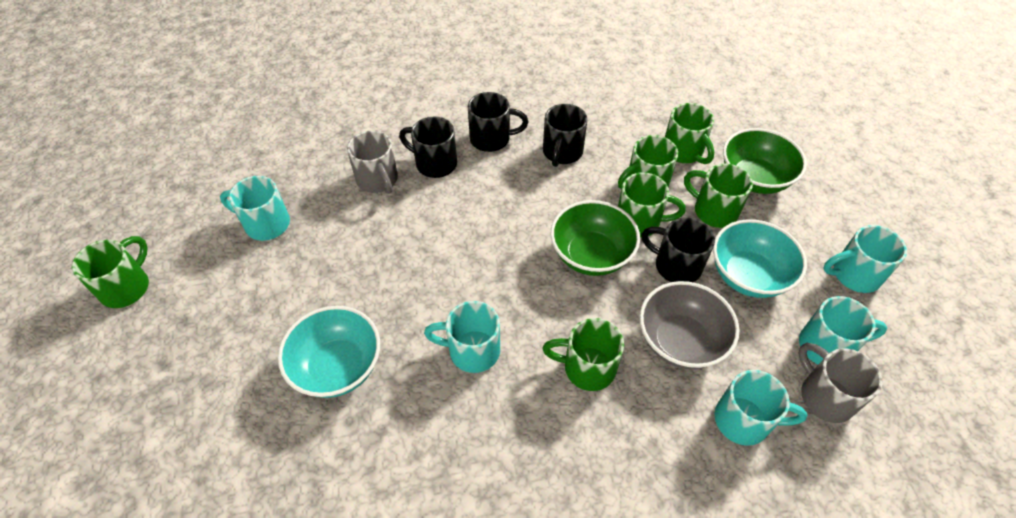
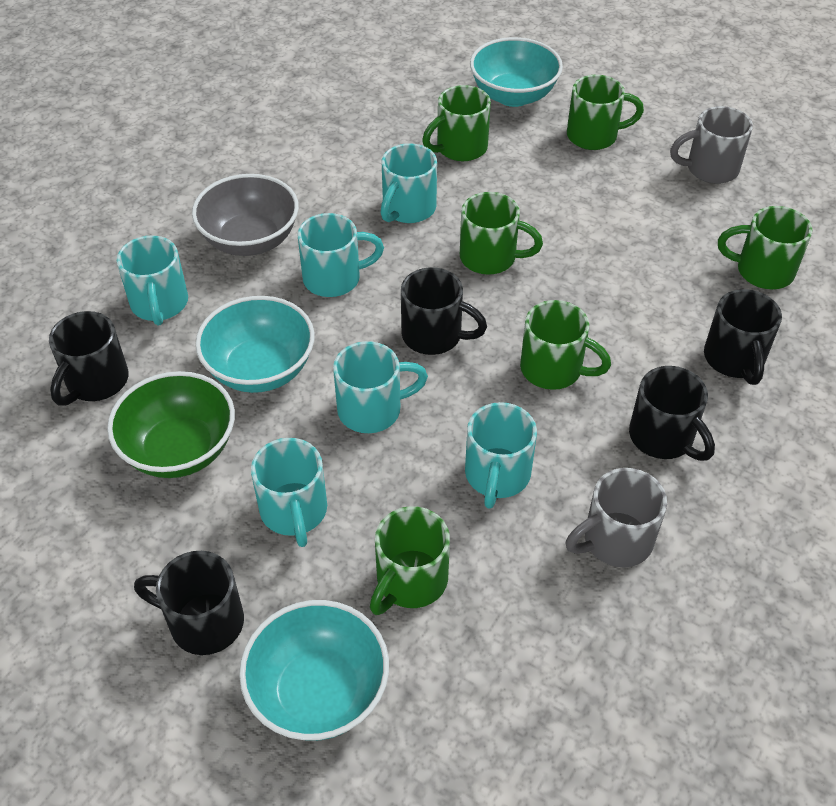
black mug: 4 -> 5
green bowl: 2 -> 1
turquoise bowl: 2 -> 3
turquoise mug: 5 -> 6

